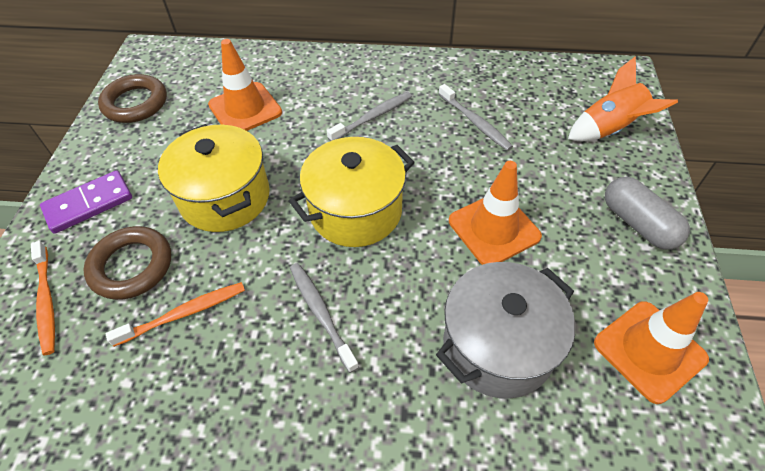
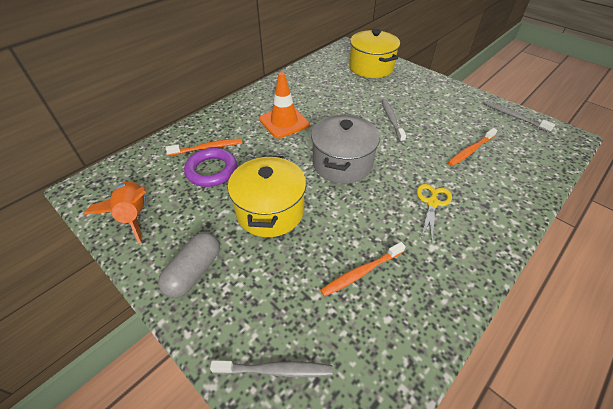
brown ring: 2 -> 0
orange toothbrush: 2 -> 3
orange traffic cone: 3 -> 1
purple domino: 1 -> 0
purple ring: 0 -> 1
yellow scissors: 0 -> 1

